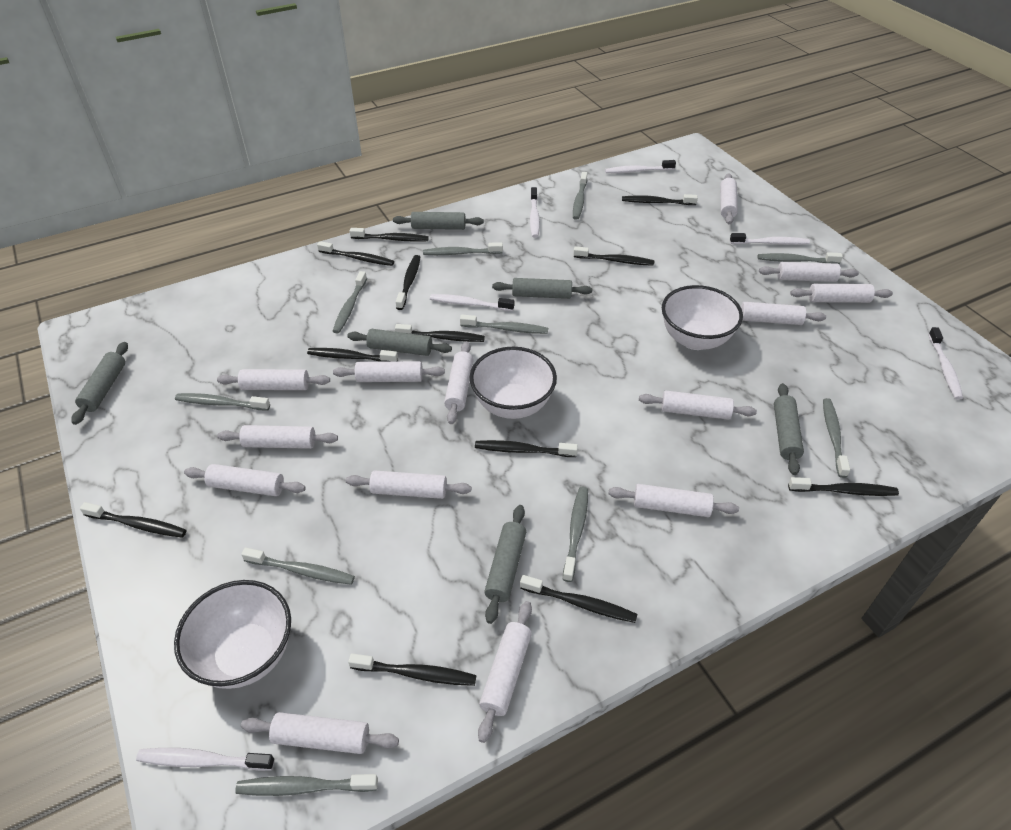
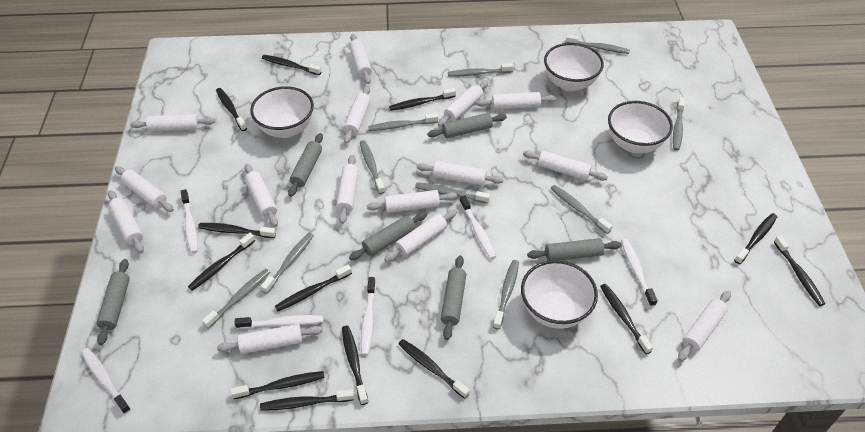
black toothbrush: 12 -> 13
white bowl: 3 -> 4
white rolling pin: 14 -> 15

